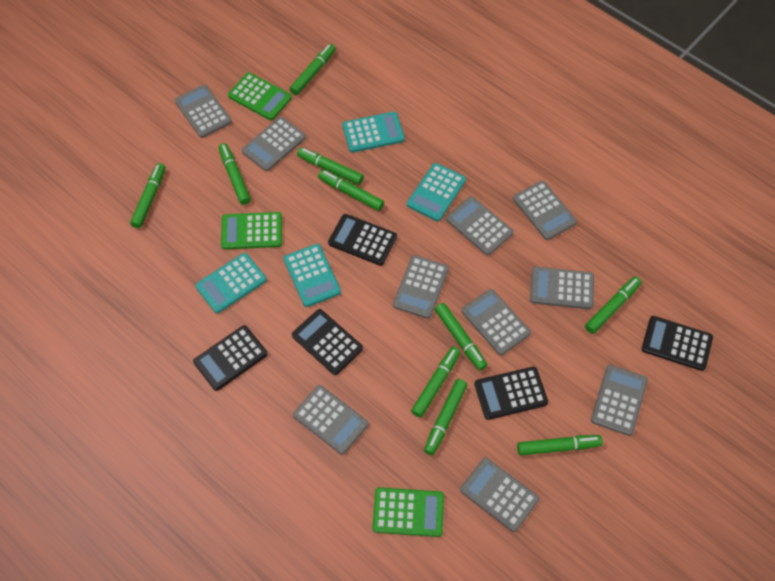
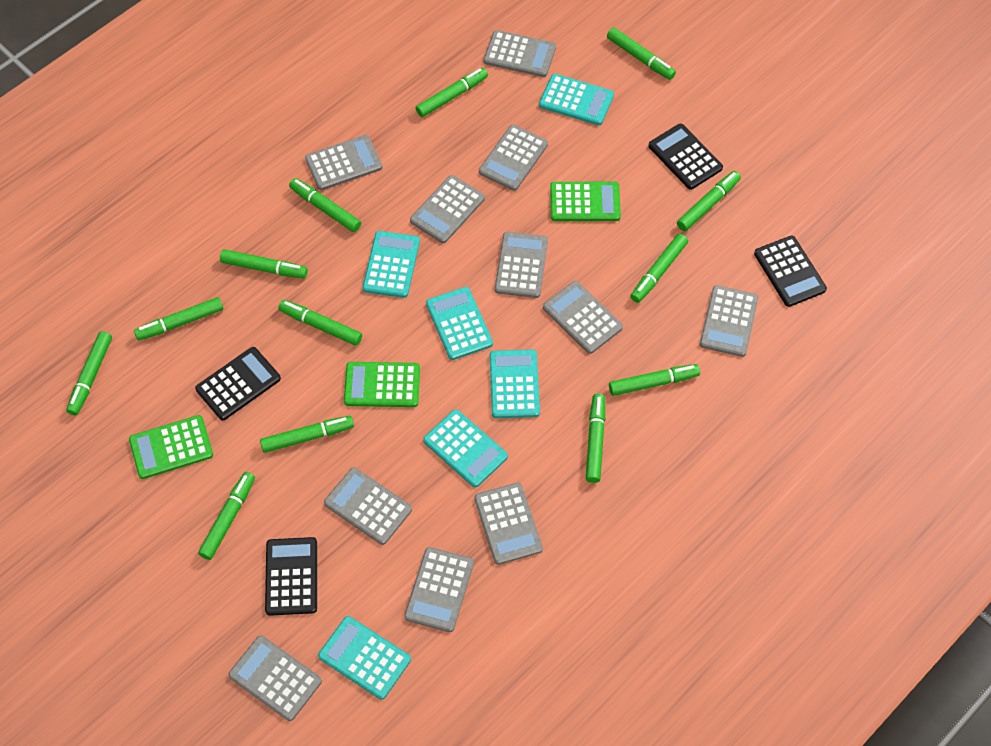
black calculator: 5 -> 4
green marker: 10 -> 13
grey calculator: 10 -> 11
turquoise calculator: 4 -> 6

